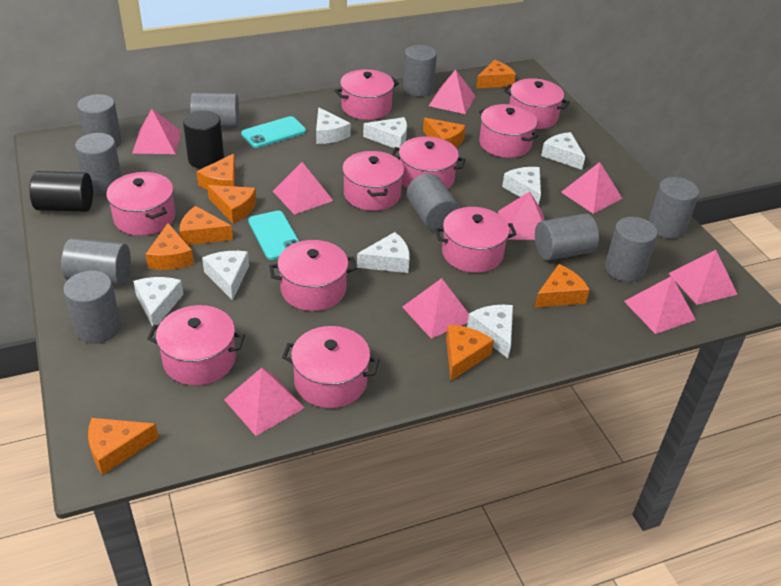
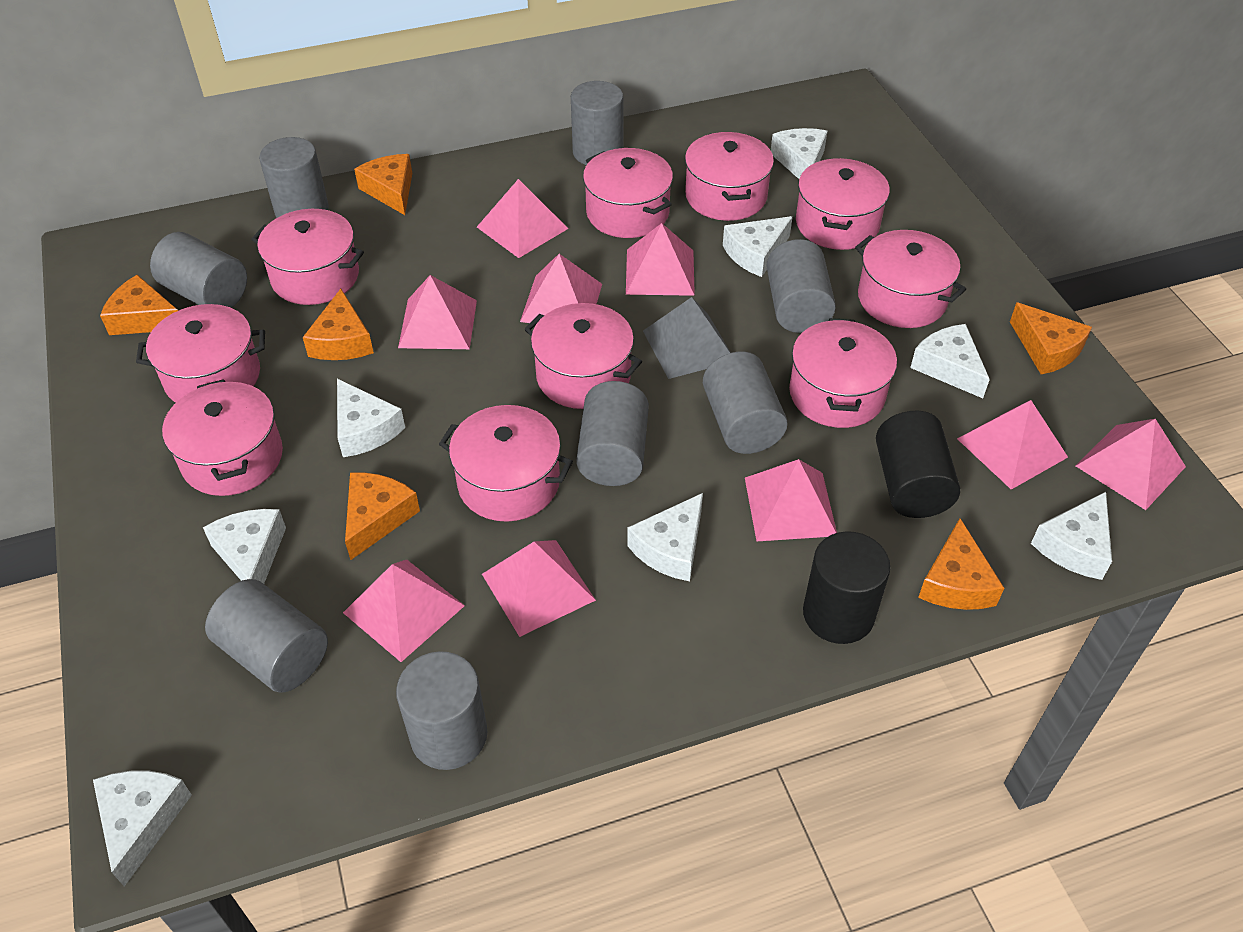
grey cylinder: 10 -> 8
grey pyramid: 0 -> 1
orange cheese: 9 -> 6
turquoise phone: 2 -> 0

